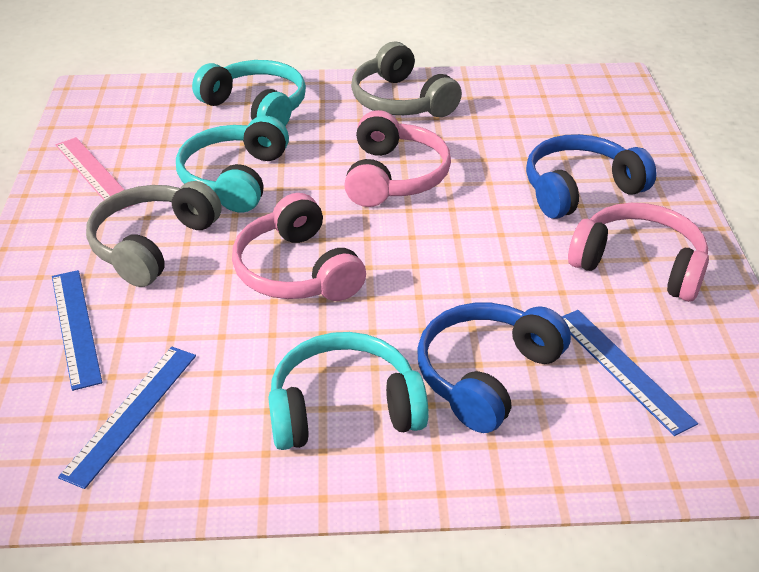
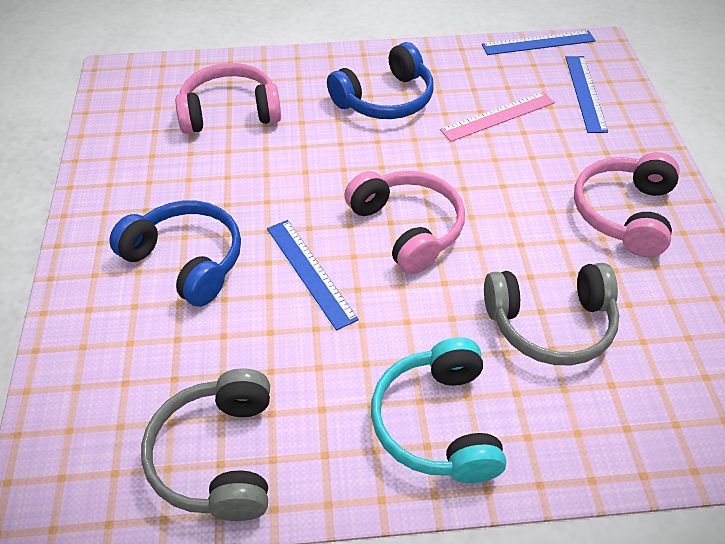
turquoise headphones: 3 -> 1

